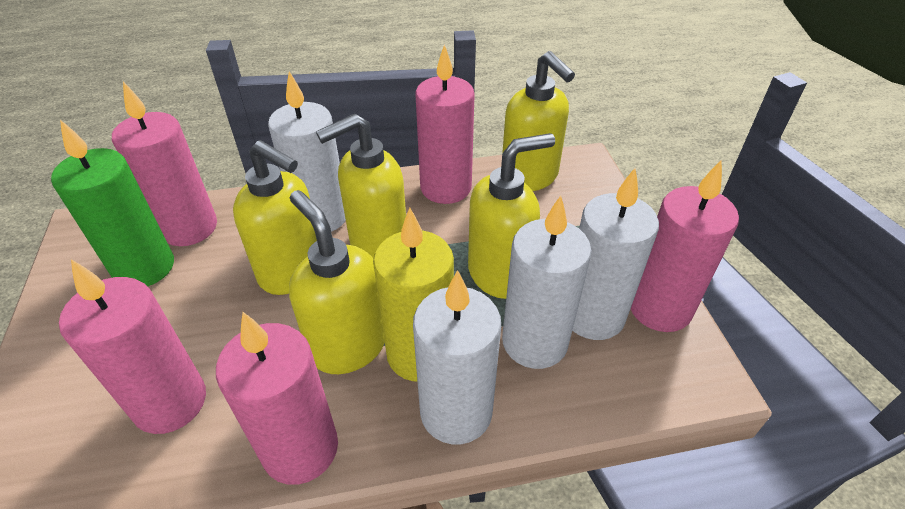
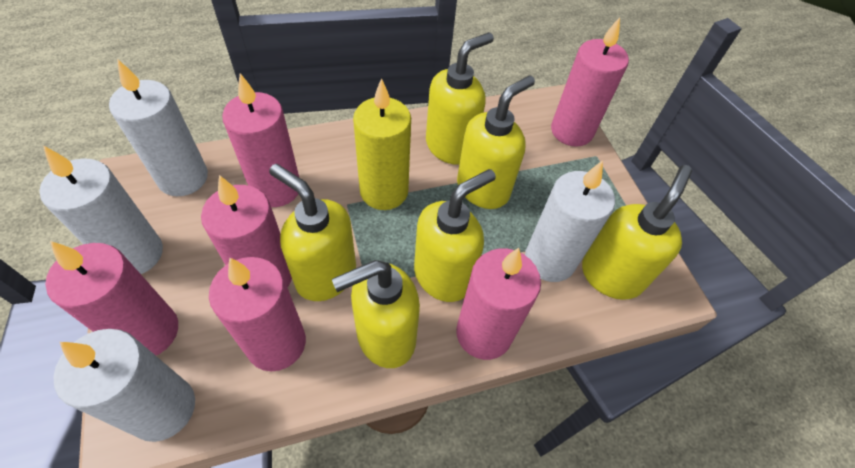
green candle: 1 -> 0
pink candle: 5 -> 6
yellow soap dispenser: 5 -> 6

